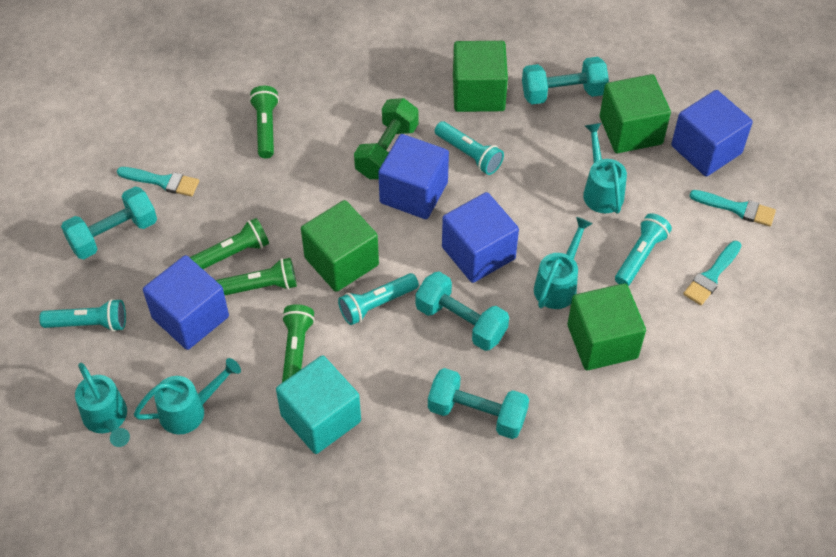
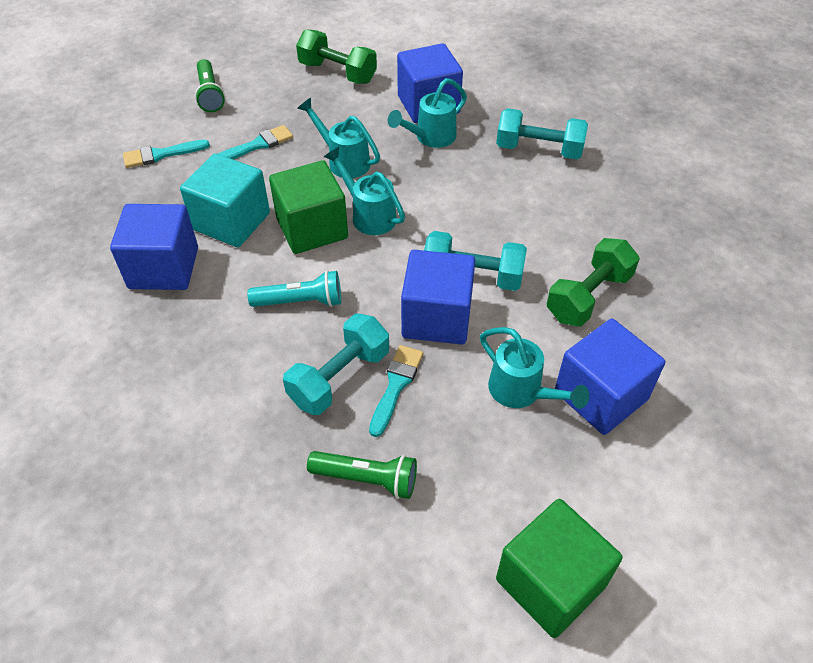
green cube: 4 -> 2
green dumbbell: 1 -> 2
green flashlight: 4 -> 2
turquoise dumbbell: 4 -> 3
turquoise flashlight: 4 -> 1

